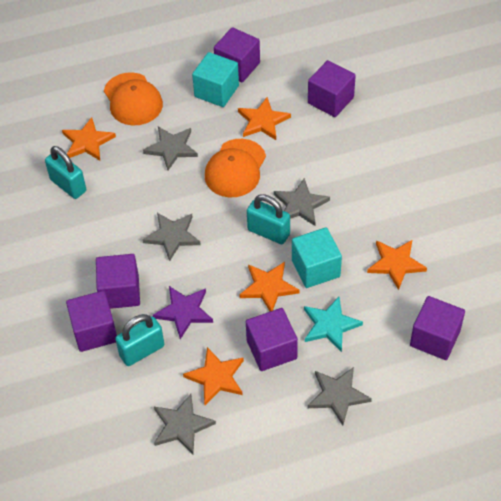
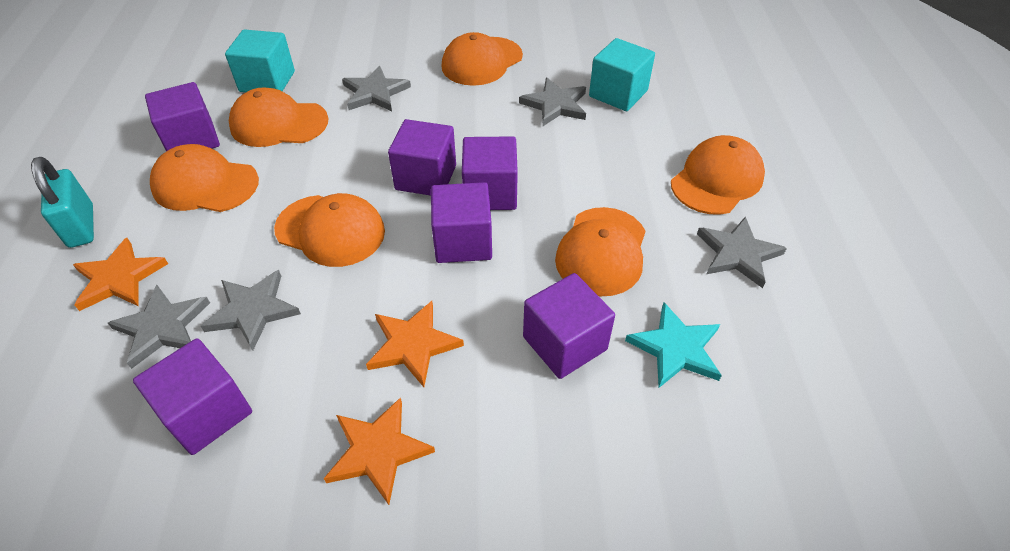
orange cap: 2 -> 6
orange star: 5 -> 3
purple star: 1 -> 0
turquoise padlock: 3 -> 1

